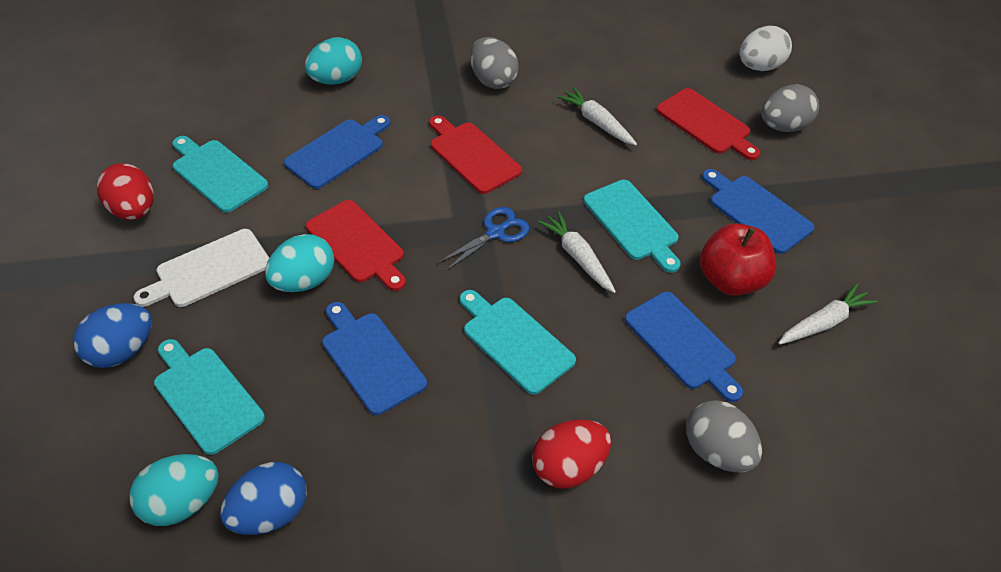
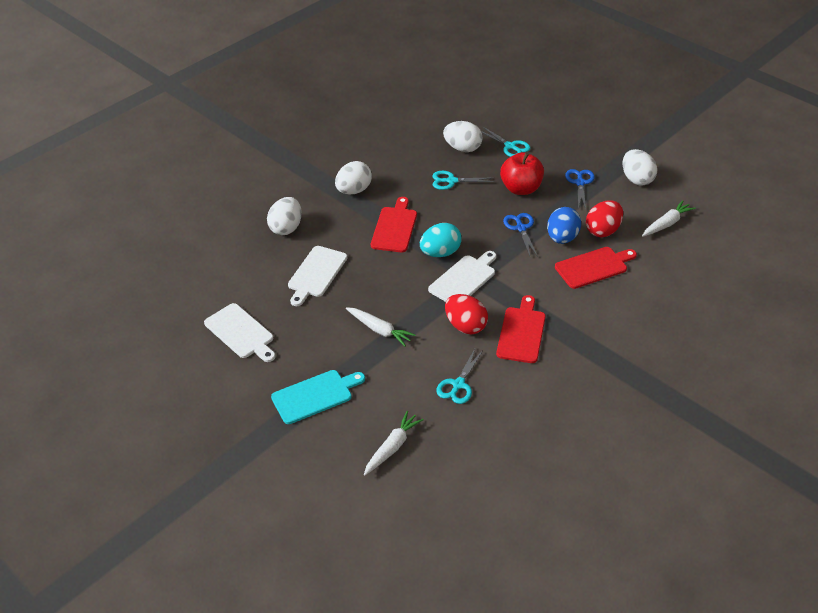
blue cutting board: 4 -> 0
blue egg: 2 -> 1
blue scissors: 1 -> 2
grey egg: 3 -> 0
turquoise cutting board: 4 -> 1
turquoise egg: 3 -> 1
turquoise scissors: 0 -> 3
white cutting board: 1 -> 3
white egg: 1 -> 4

